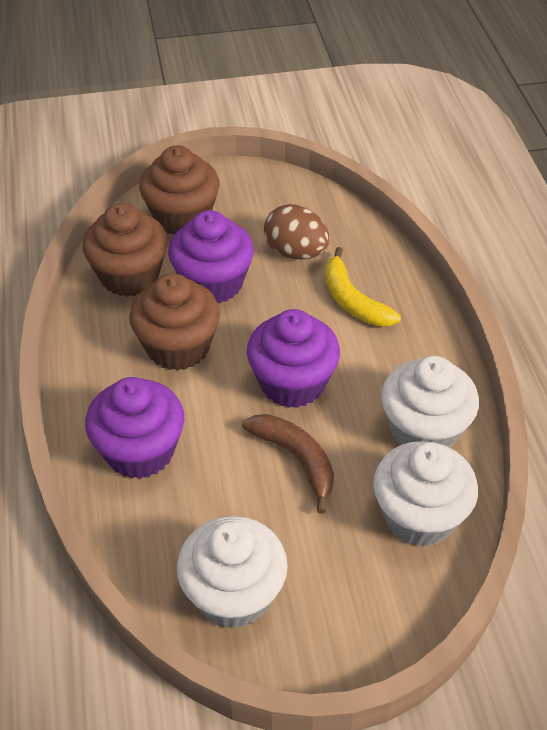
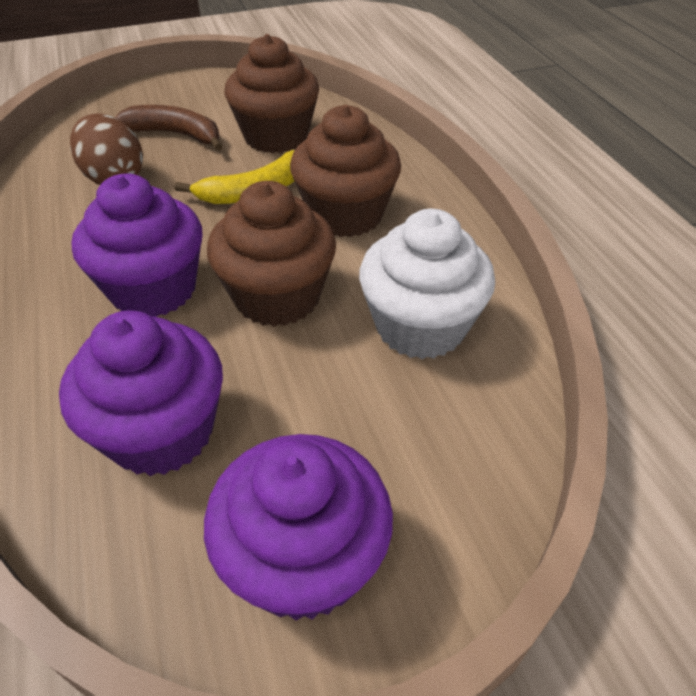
white cupcake: 3 -> 1

